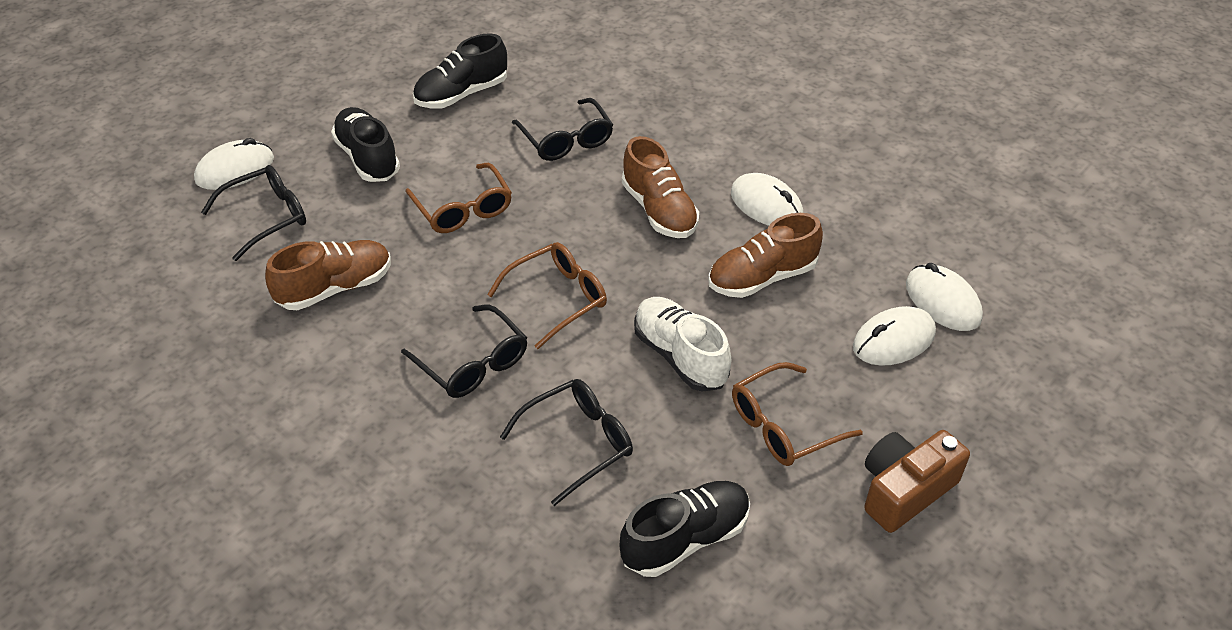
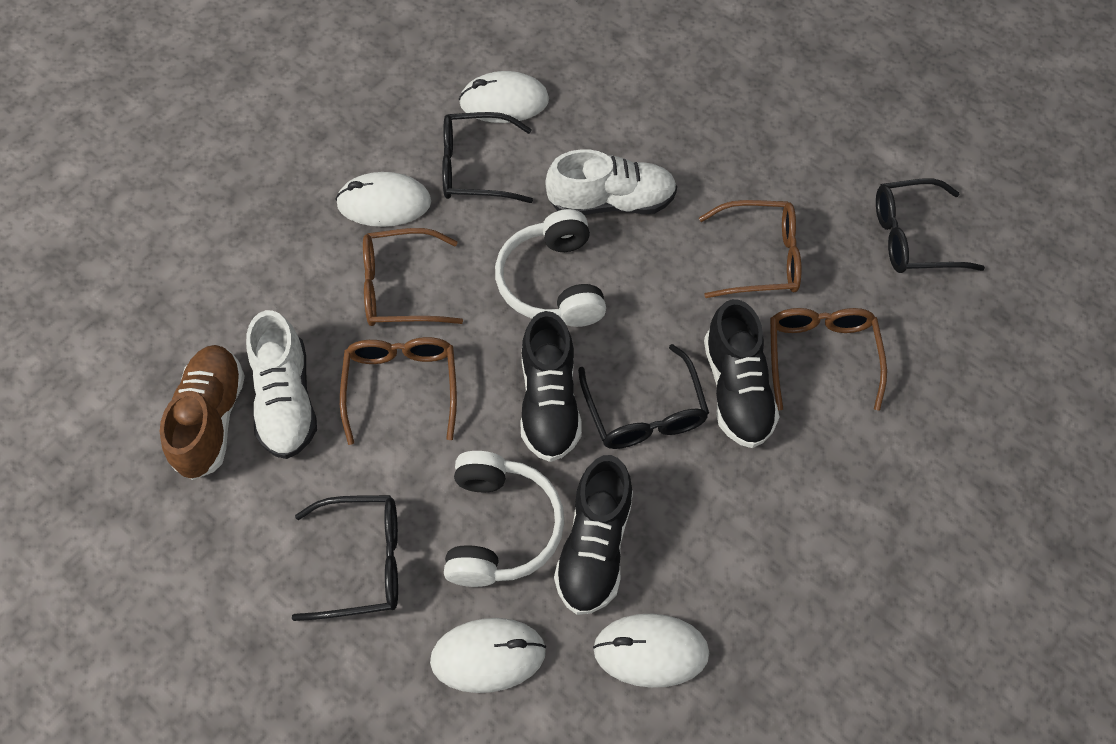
brown camera: 1 -> 0
brown glasses: 3 -> 4
brown shoe: 3 -> 1
white headphones: 0 -> 2
white shoe: 1 -> 2

